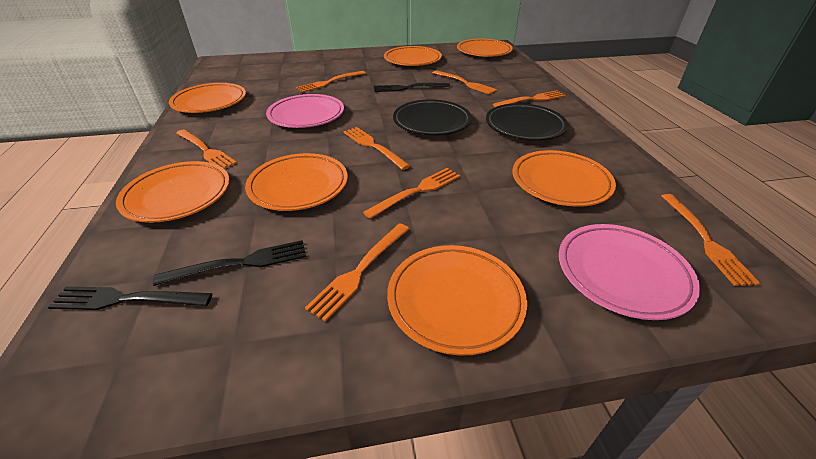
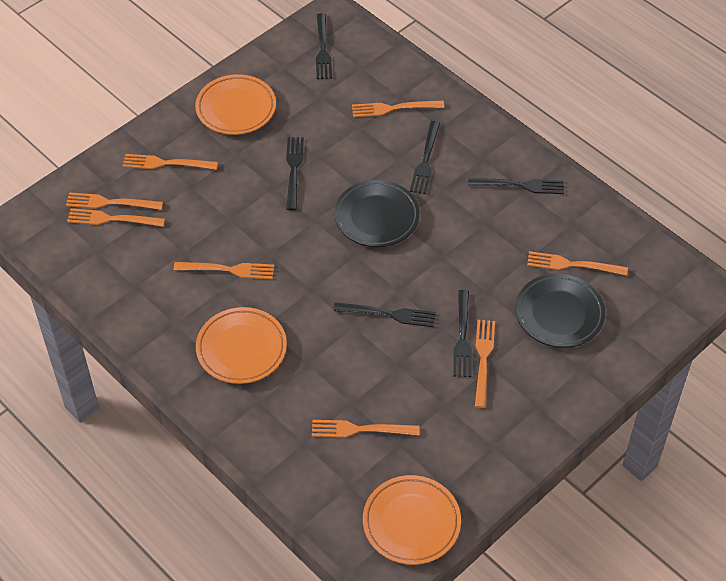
black fork: 3 -> 6
orange plate: 7 -> 3
pink plate: 2 -> 0

